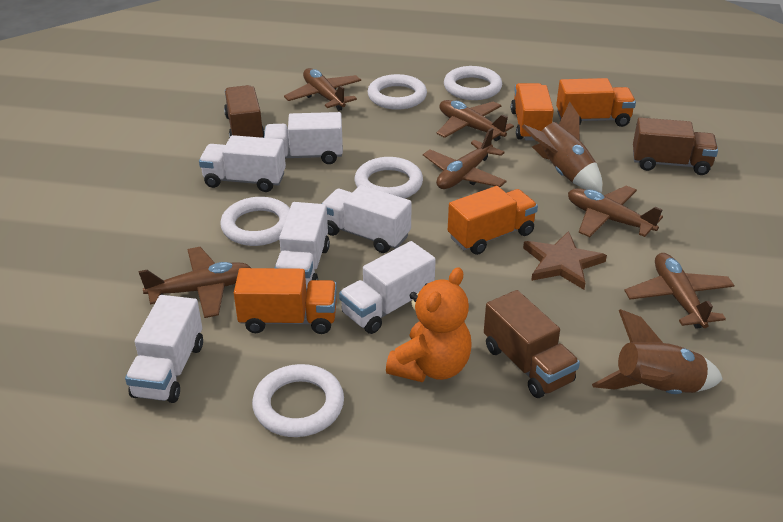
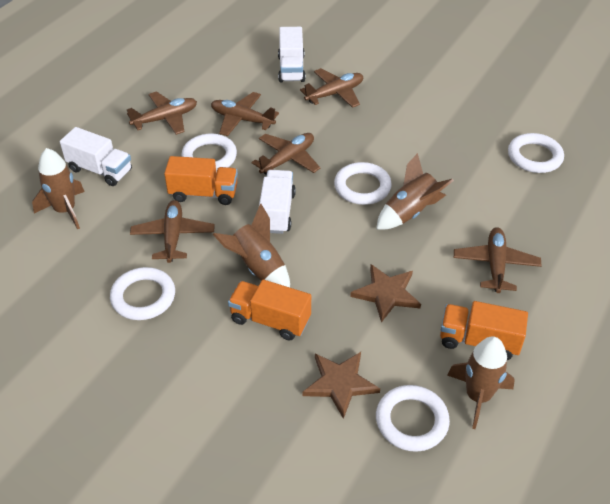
brown rocket: 2 -> 4
brown star: 1 -> 2
brown truck: 3 -> 0
orange teddy bear: 1 -> 0
orange truck: 4 -> 3
white truck: 6 -> 3

